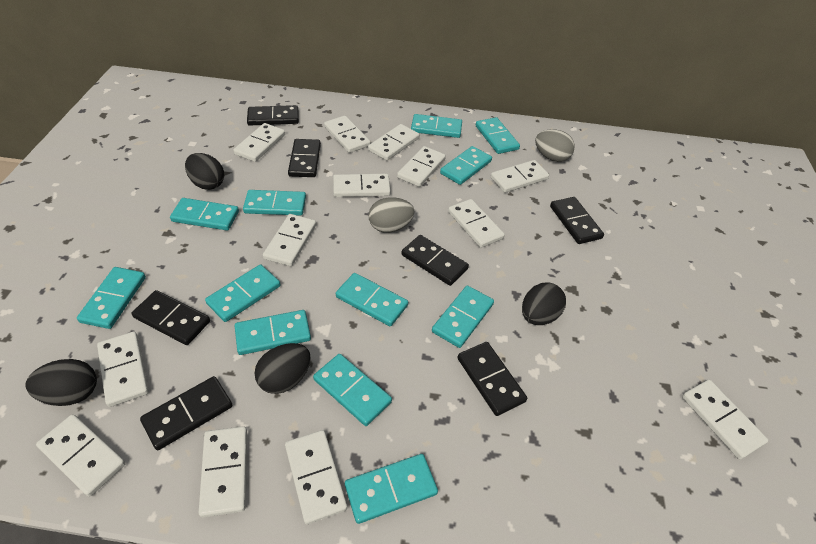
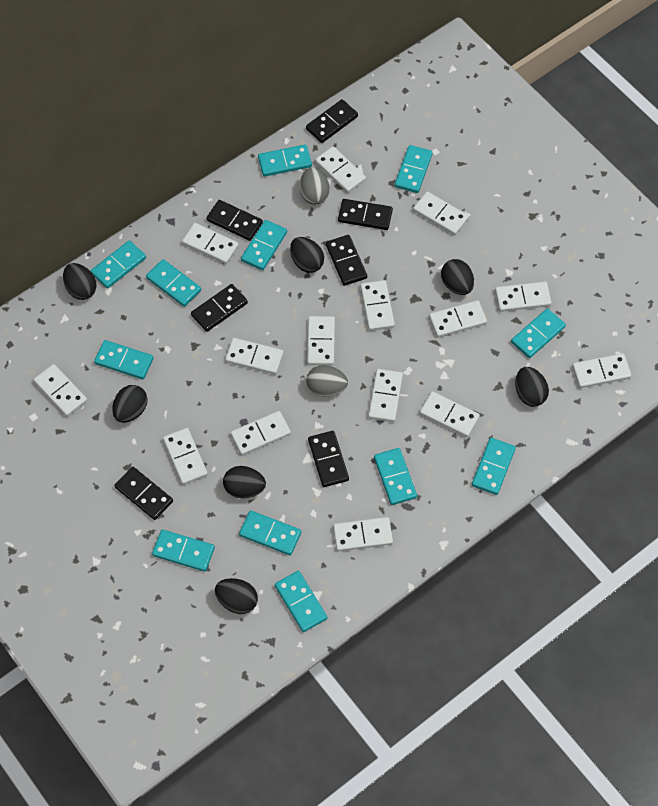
black egg: 4 -> 7
white domino: 13 -> 15

